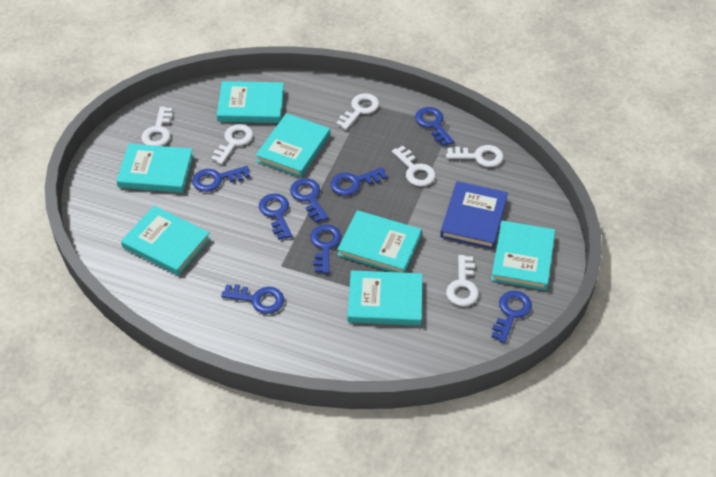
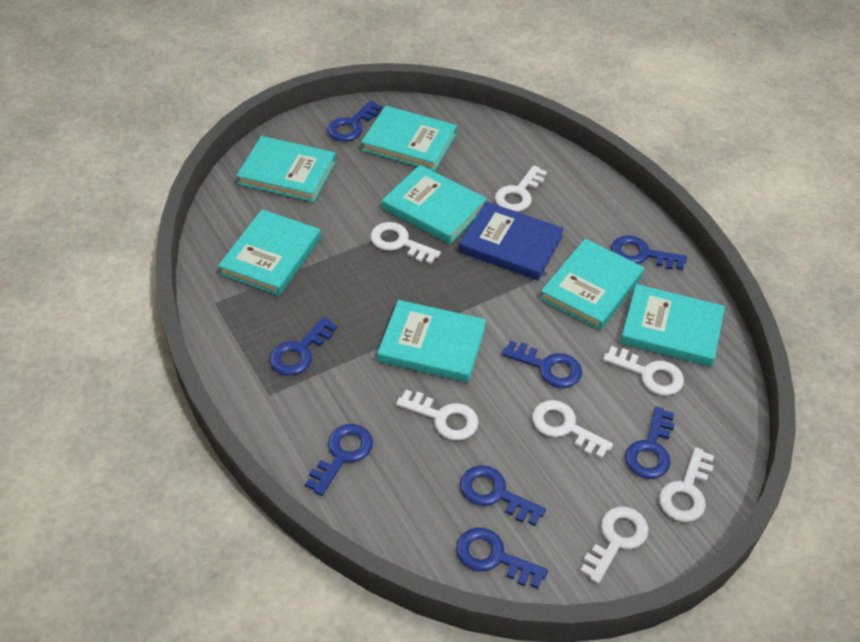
white key: 6 -> 7

